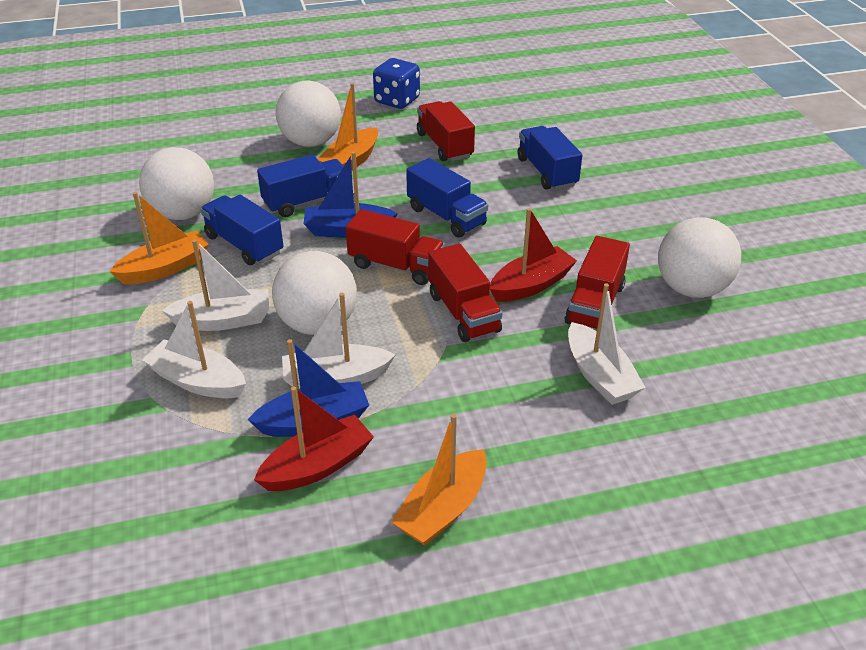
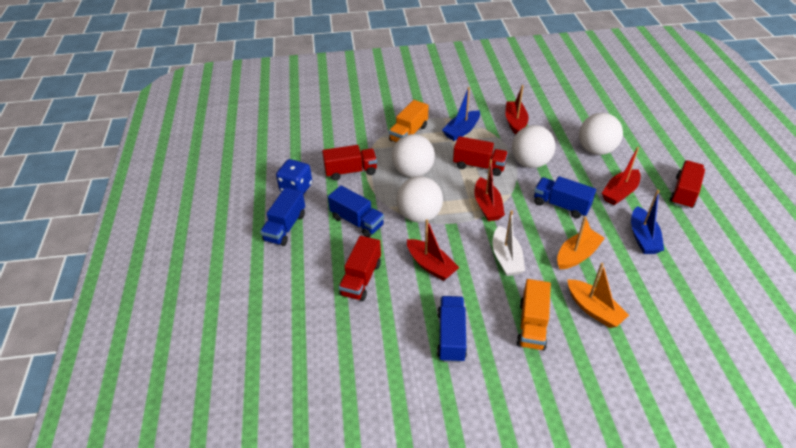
orange boat: 3 -> 2
orange truck: 0 -> 2
red boat: 2 -> 4
white boat: 4 -> 1

